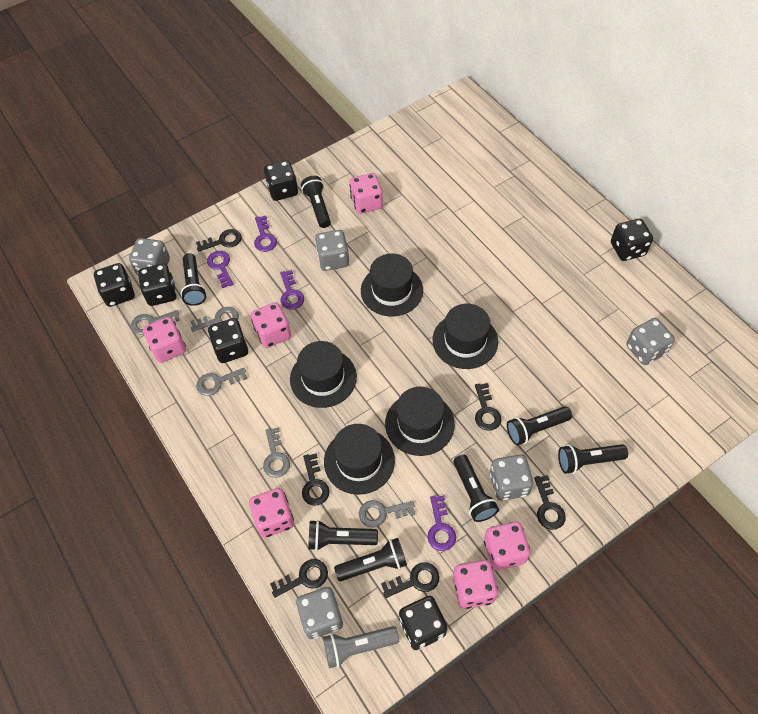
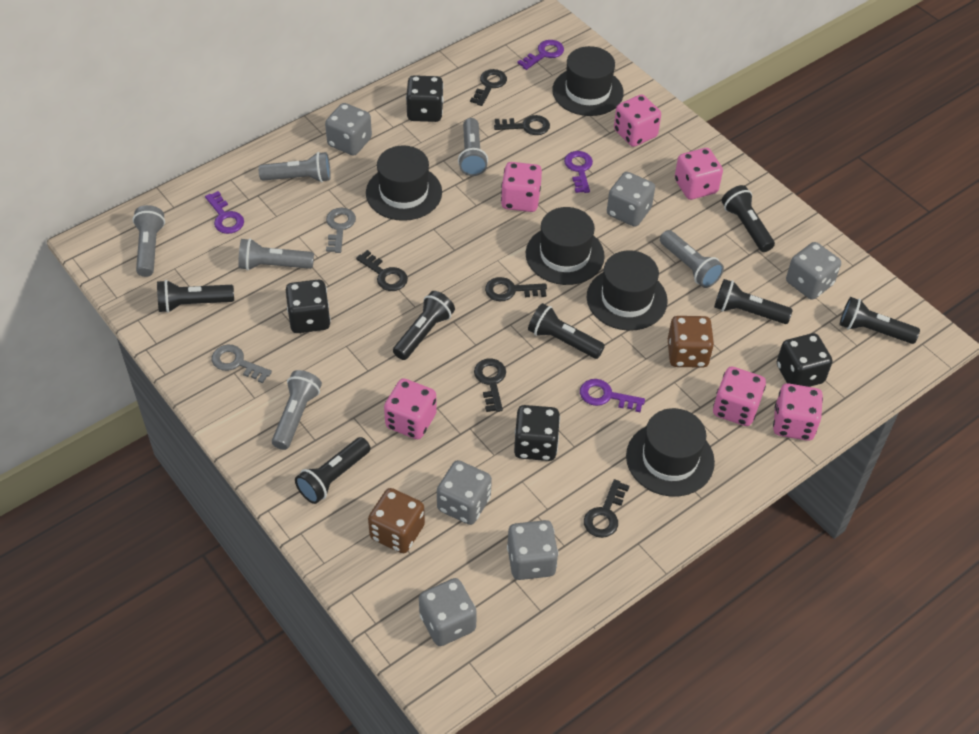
black dice: 6 -> 4
brown dice: 0 -> 2
grey dice: 5 -> 6
grey flashlight: 1 -> 6
grey key: 5 -> 2

